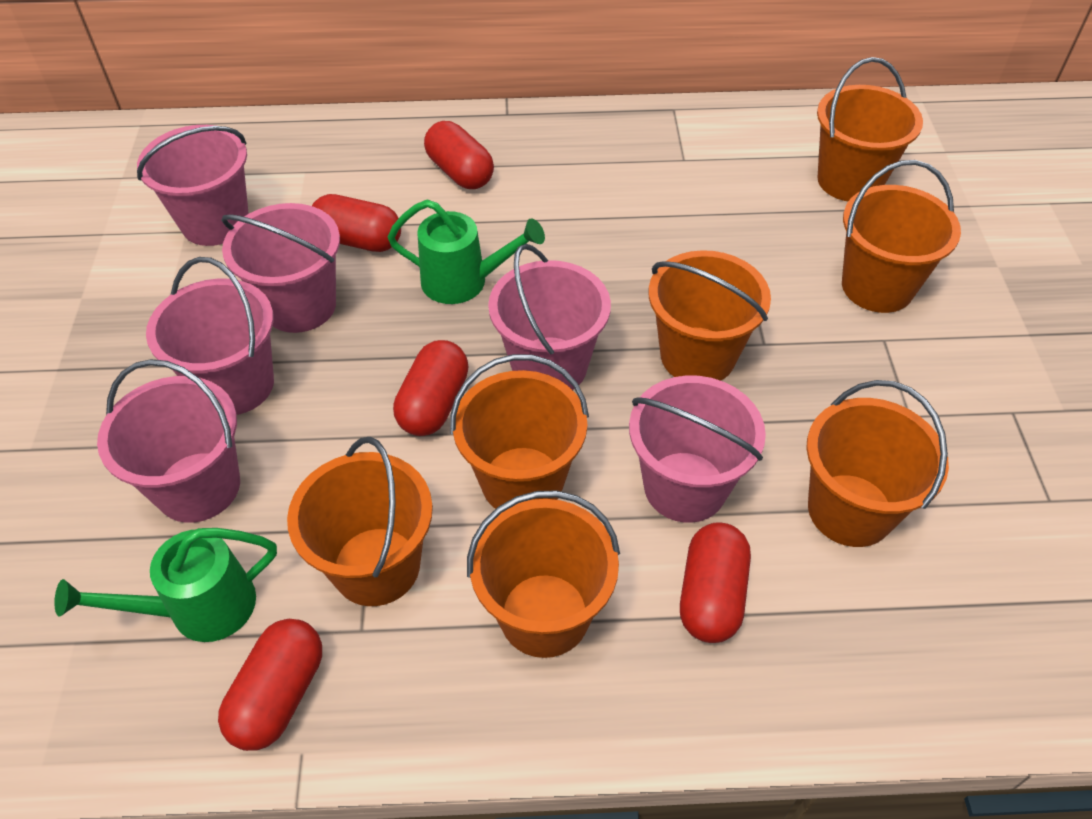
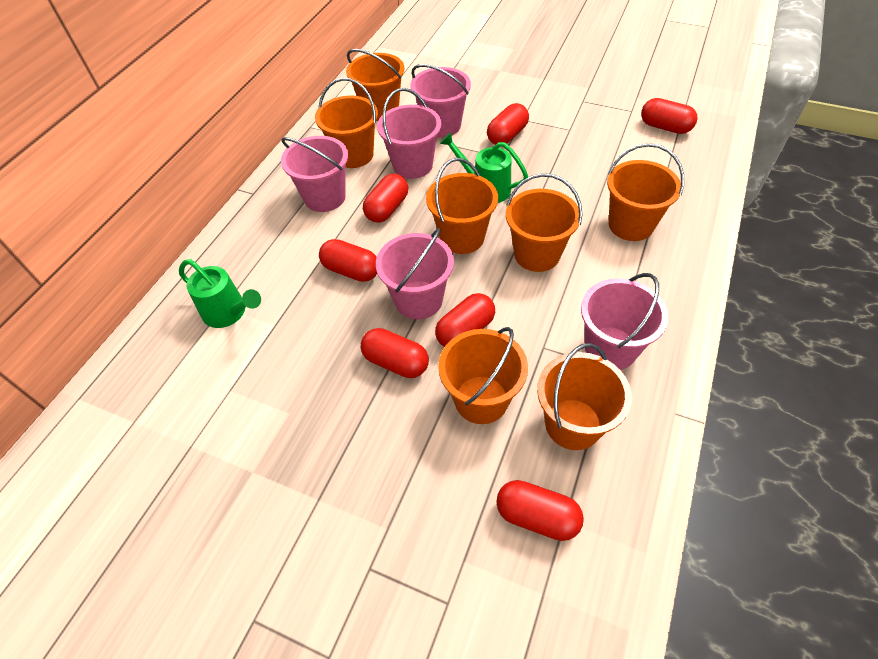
pink bucket: 6 -> 5
red capsule: 5 -> 7

